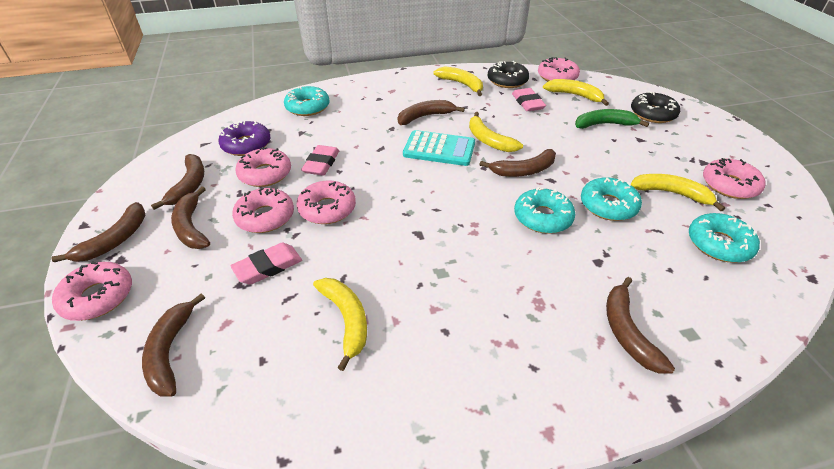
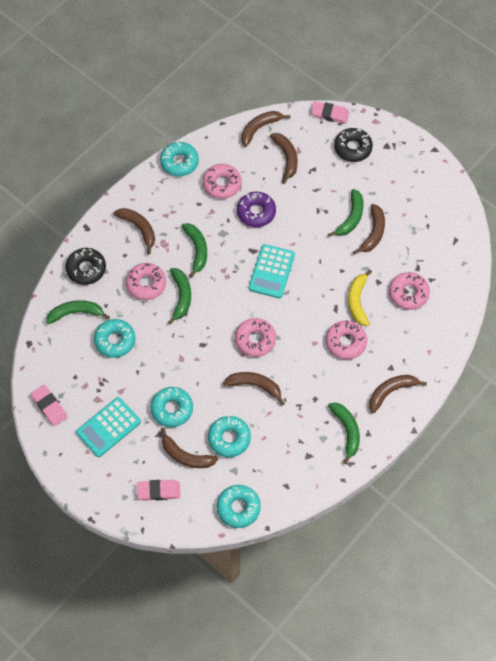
green banana: 1 -> 5
pink donut: 6 -> 5
turquoise calculator: 1 -> 2
turquoise donut: 4 -> 5
yellow banana: 5 -> 1

